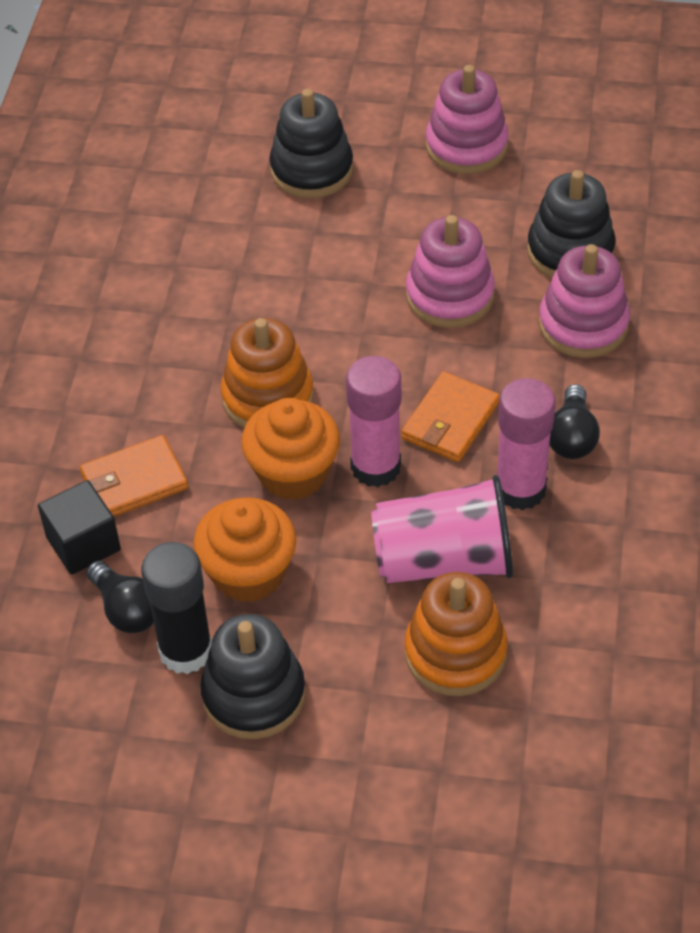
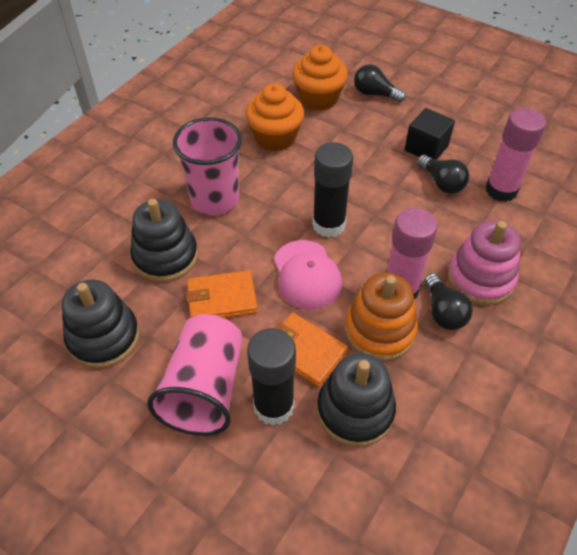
black glue stick: 1 -> 2
black light bulb: 2 -> 3
orange stacking toy: 2 -> 1
pink cap: 0 -> 1
pink cup: 1 -> 2
pink stacking toy: 3 -> 1

